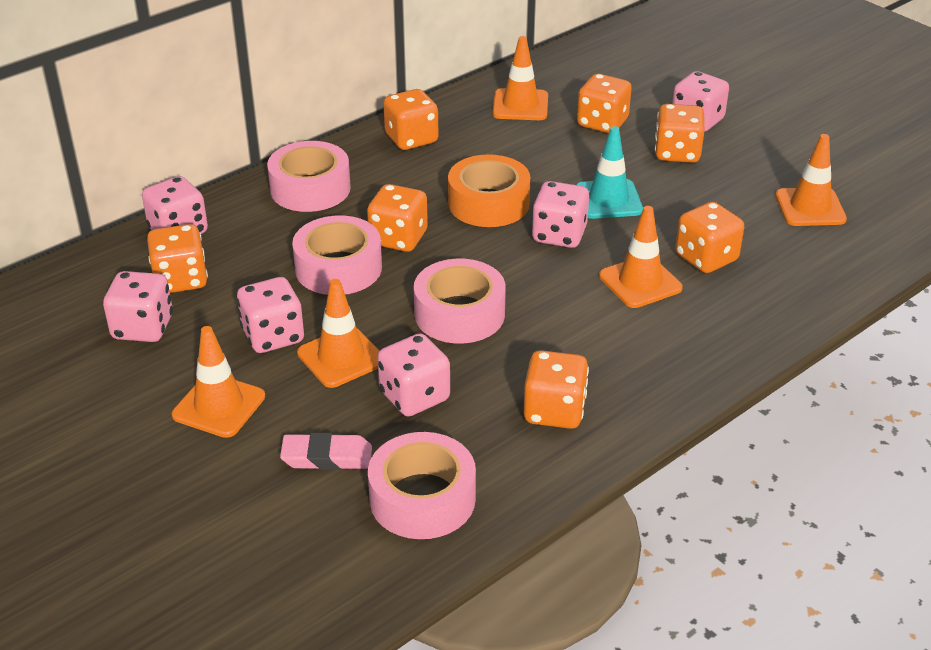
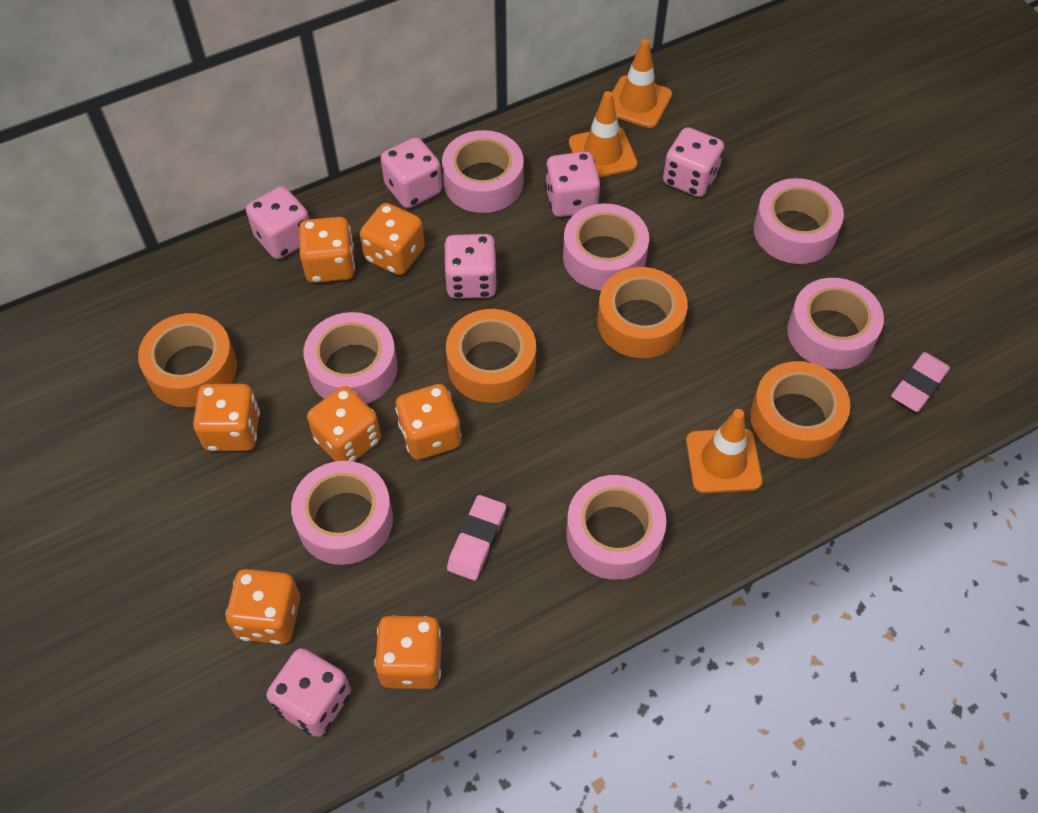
orange tape: 1 -> 4
orange traffic cone: 5 -> 3
pink eraser: 1 -> 2
pink tape: 4 -> 7
turquoise traffic cone: 1 -> 0

